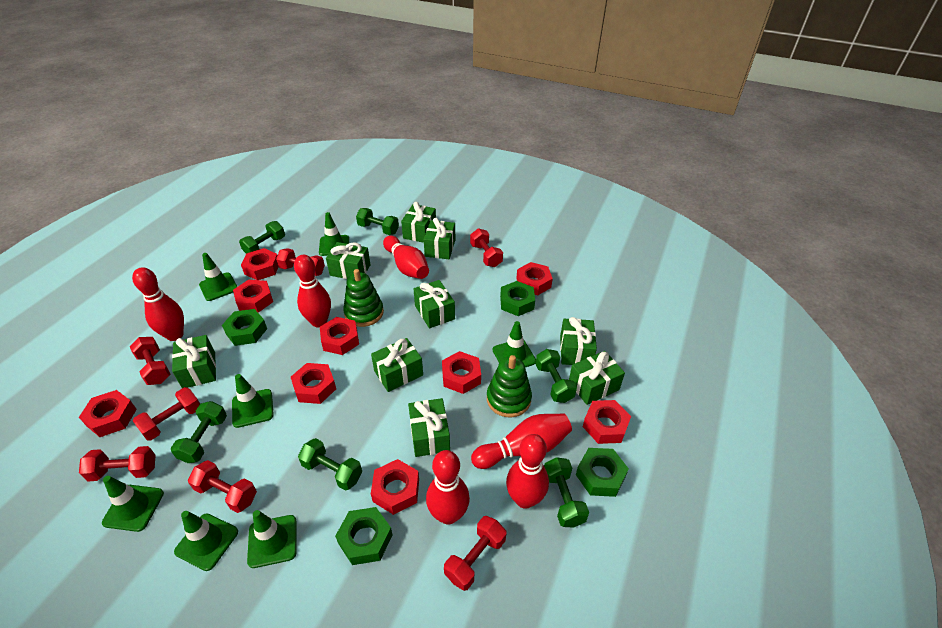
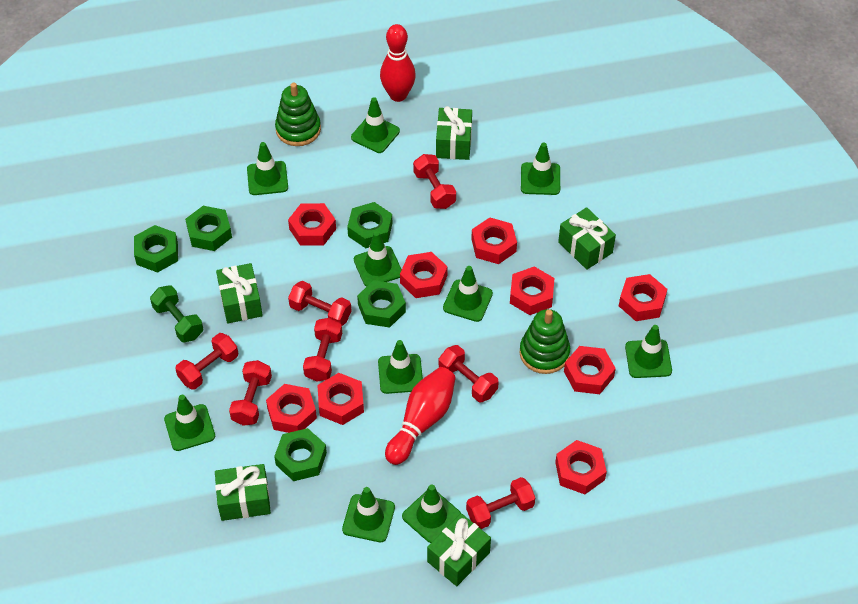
green dumbbell: 6 -> 1
green gift: 9 -> 5
green nut: 4 -> 5
green traffic cone: 7 -> 10
red bowling pin: 6 -> 2

